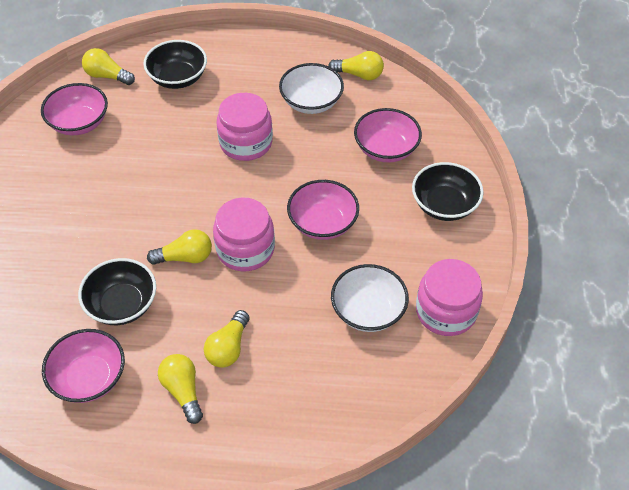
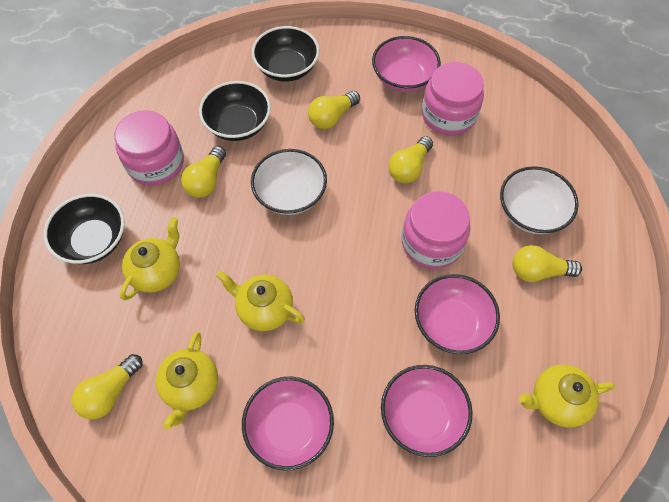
yellow teapot: 0 -> 4

